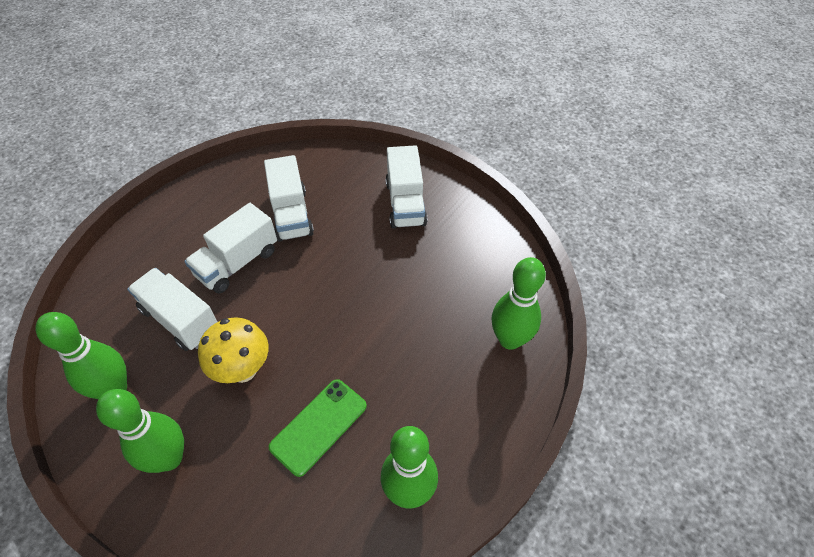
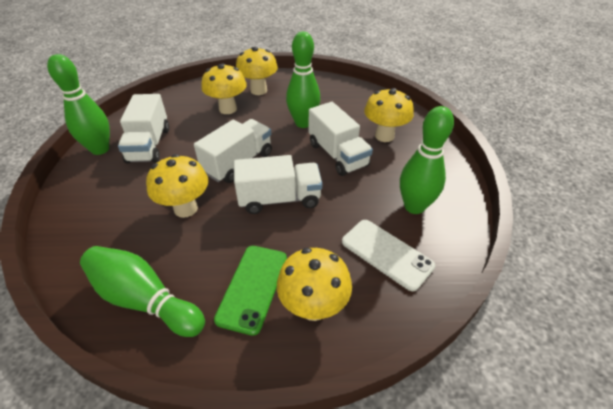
white phone: 0 -> 1
yellow mushroom: 1 -> 5

